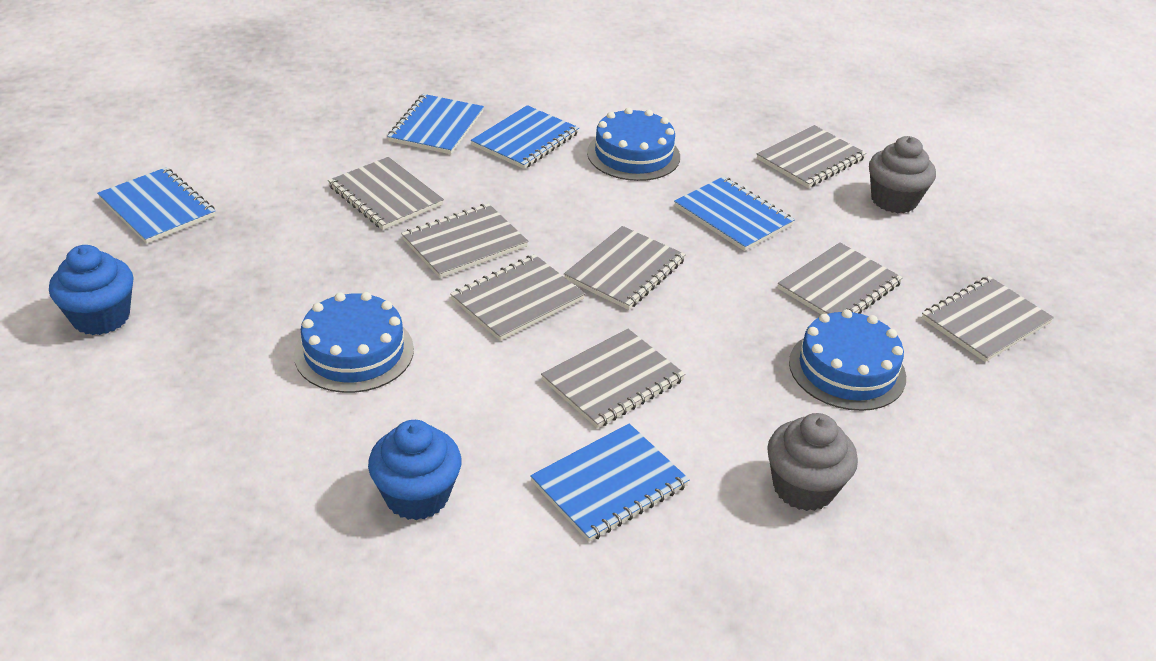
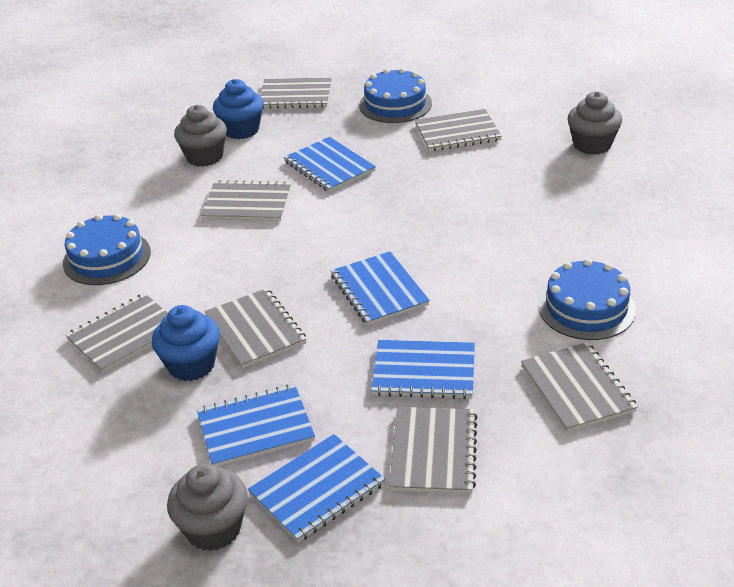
grey cupcake: 2 -> 3
grey notebook: 8 -> 7

